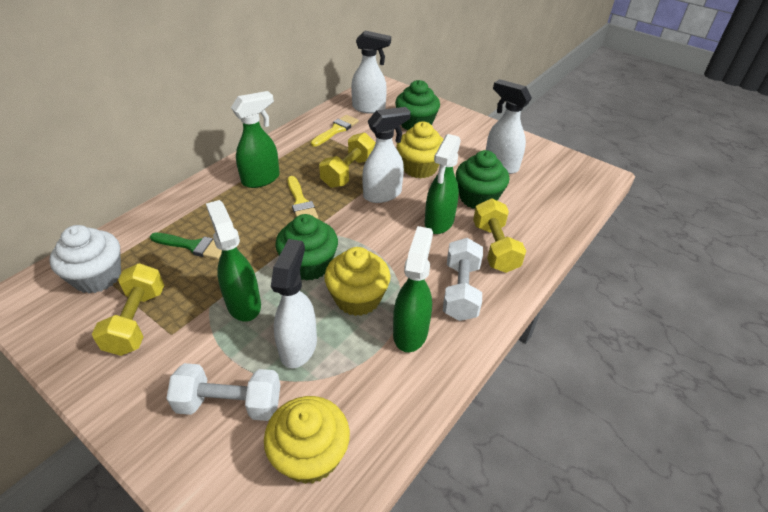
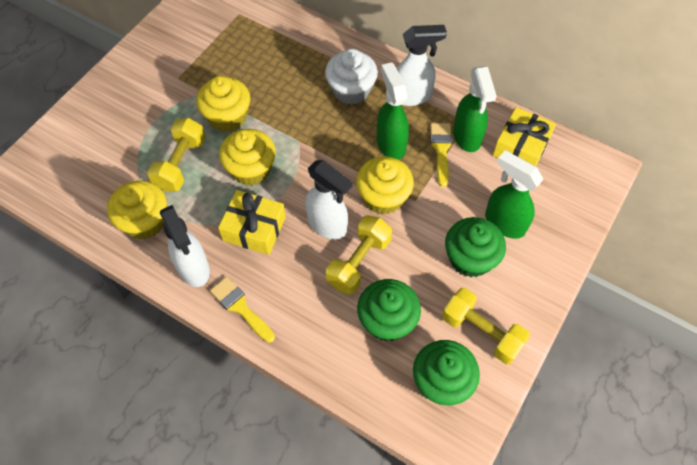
green brush: 1 -> 0
green spray bottle: 4 -> 3
white dumbbell: 2 -> 0
white spray bottle: 4 -> 3
yellow cupcake: 3 -> 4
yellow gift: 0 -> 2

